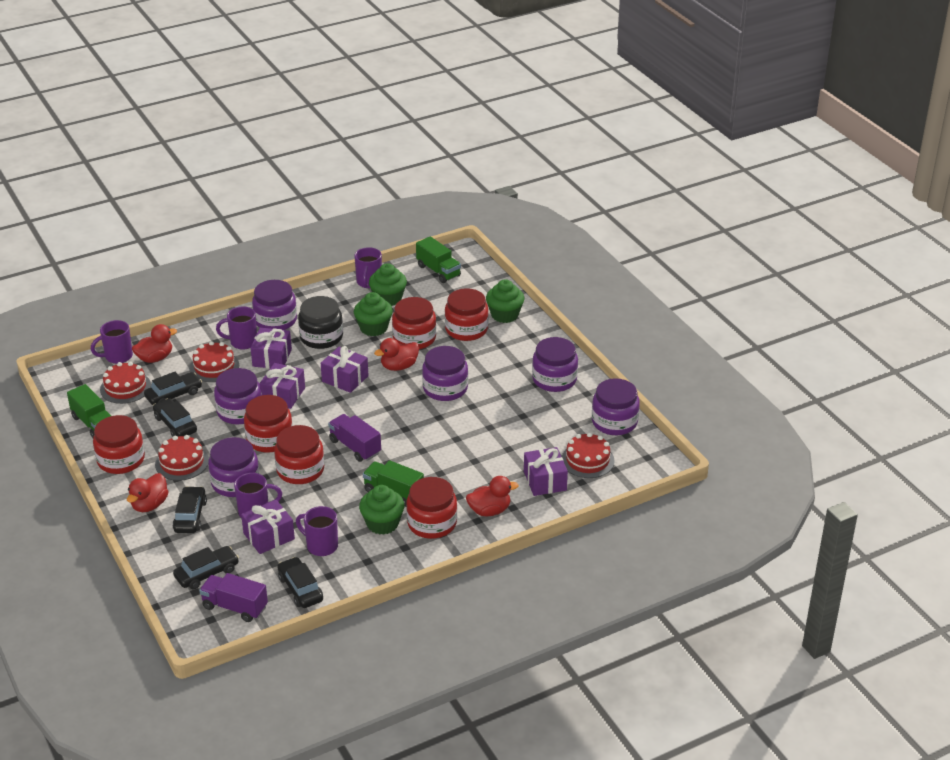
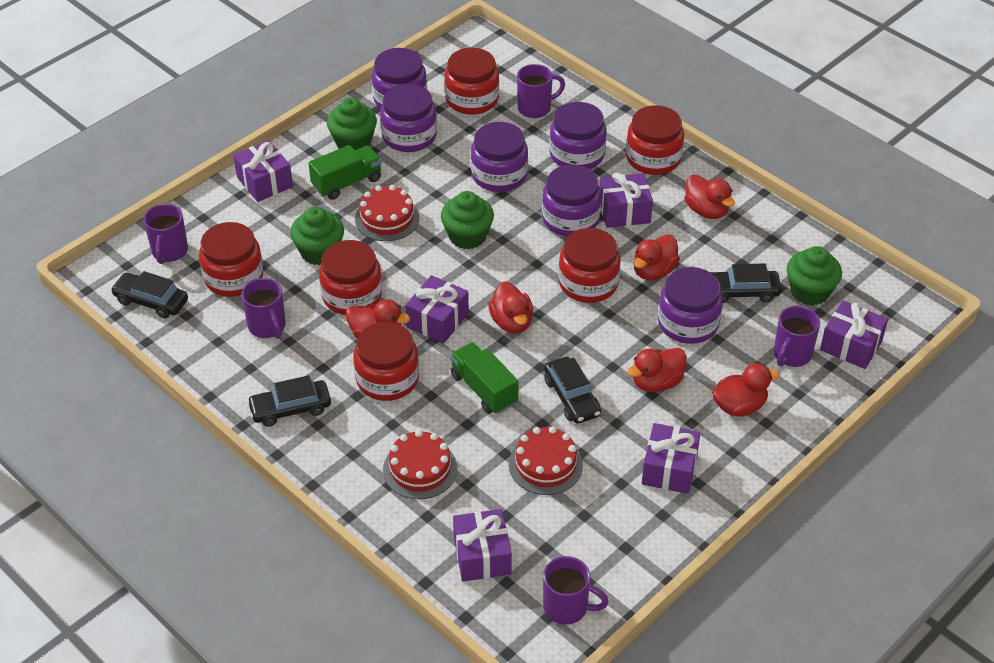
black car: 5 -> 4
black jar: 1 -> 0
green truck: 3 -> 2
purple gift: 5 -> 6
purple truck: 2 -> 0
red cake: 4 -> 3
red duck: 4 -> 6

